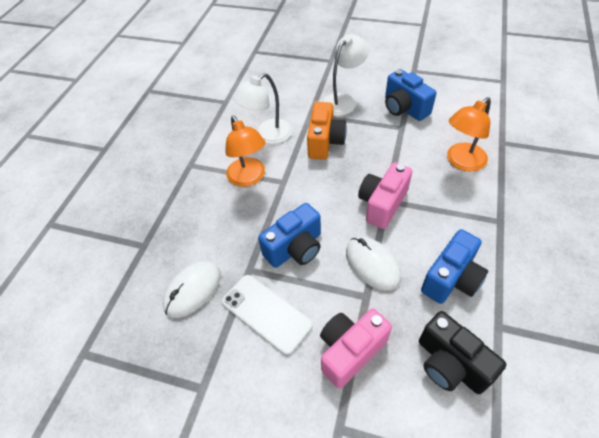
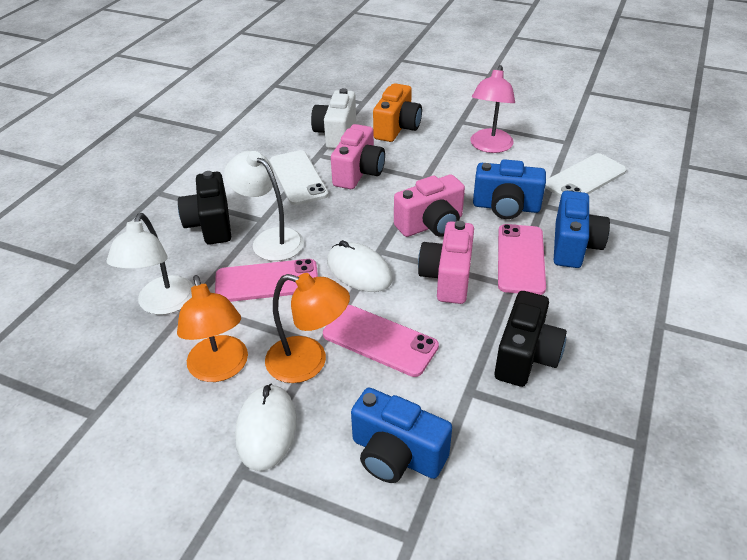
black camera: 1 -> 2
pink camera: 2 -> 3
pink lamp: 0 -> 1
pink phone: 0 -> 3
white camera: 0 -> 1
white phone: 1 -> 2

